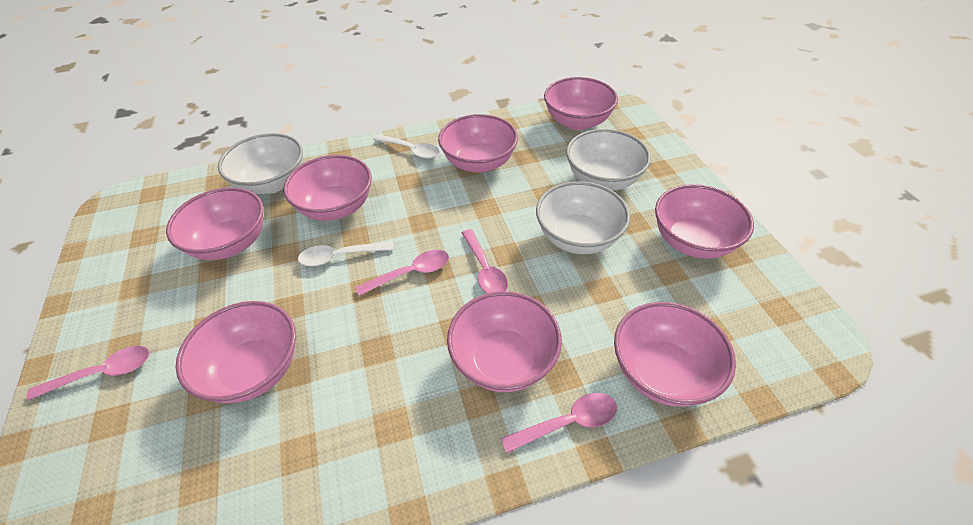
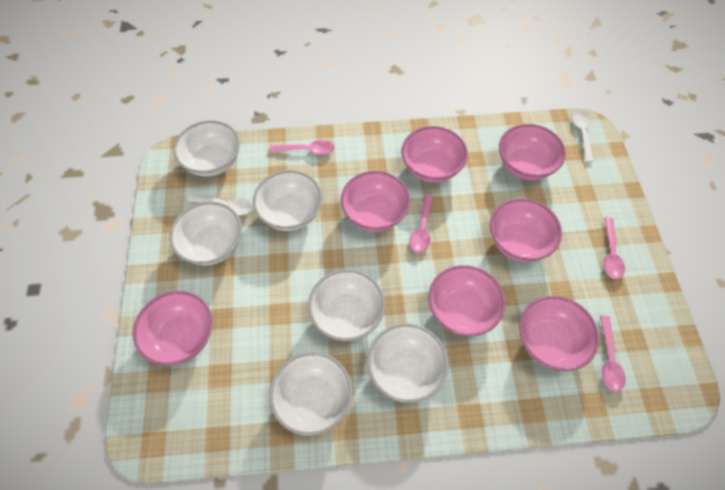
pink bowl: 8 -> 7
white bowl: 3 -> 6

